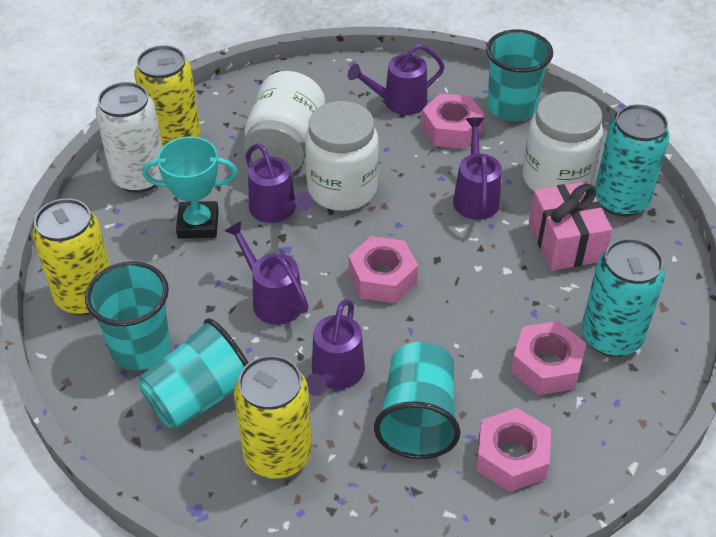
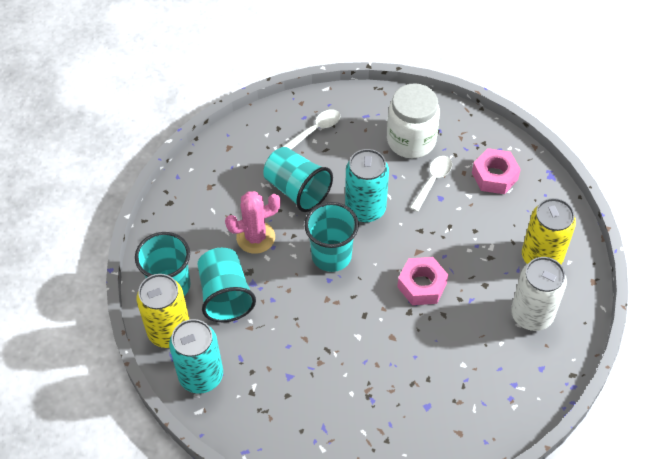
pink cactus: 0 -> 1
pink gift: 1 -> 0
pink nut: 4 -> 2
purple watering can: 5 -> 0
turquoise trophy: 1 -> 0
white jar: 3 -> 1
white spoon: 0 -> 2
yellow can: 3 -> 2

